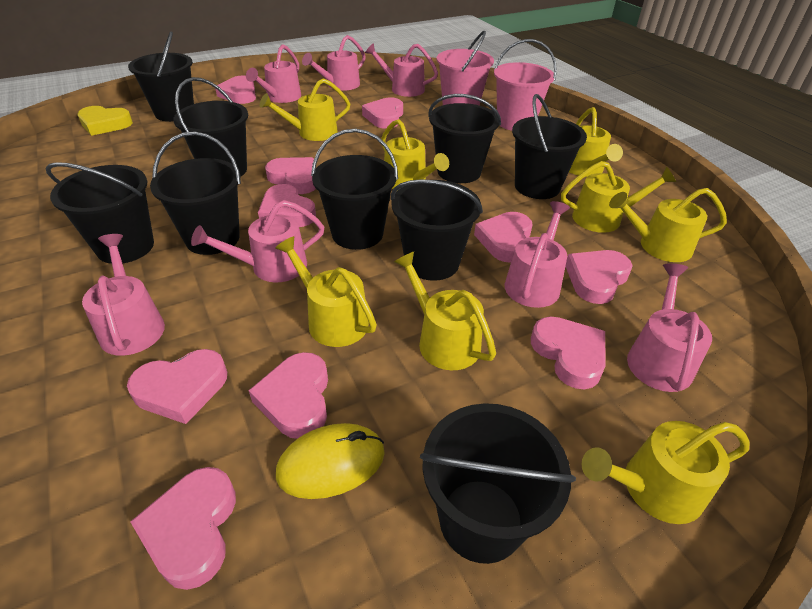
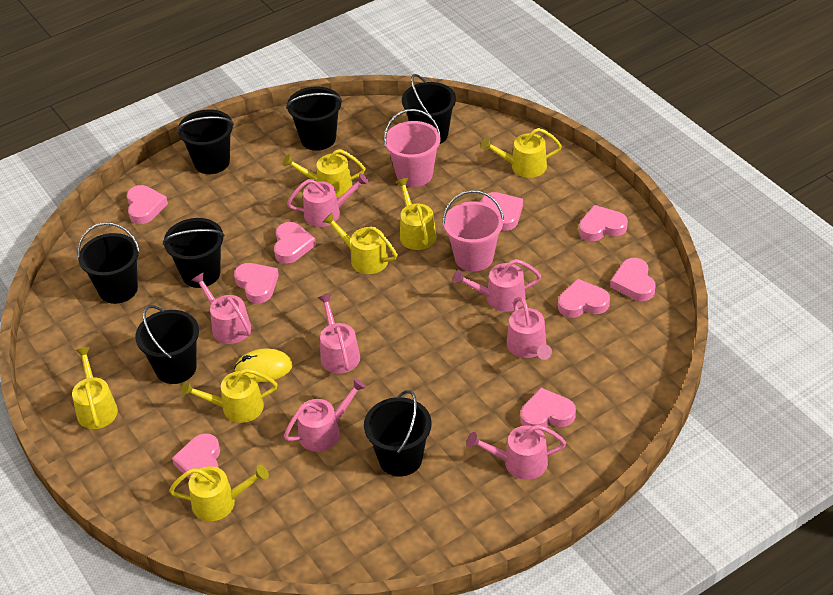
black bucket: 9 -> 7
pink heart: 10 -> 9
yellow heart: 1 -> 0
yellow watering can: 8 -> 7

